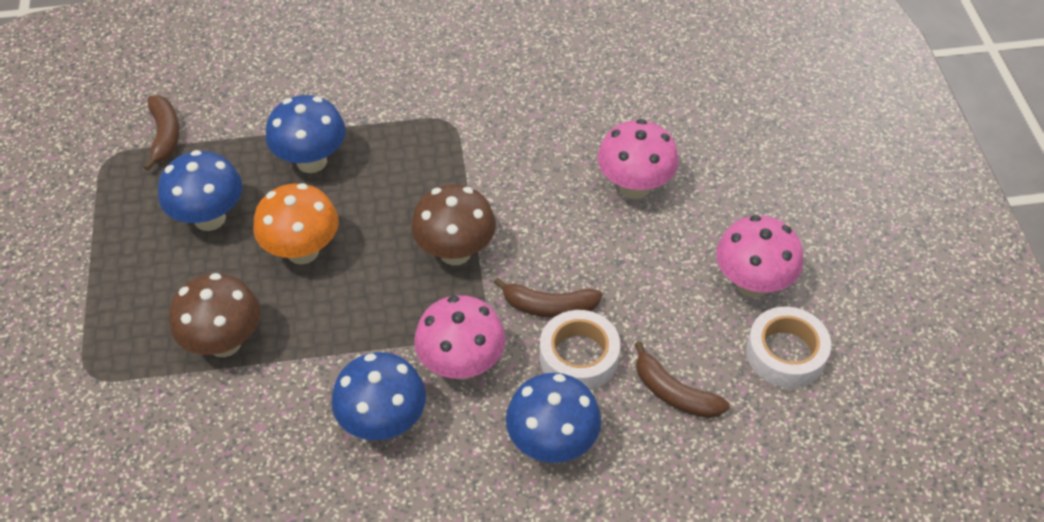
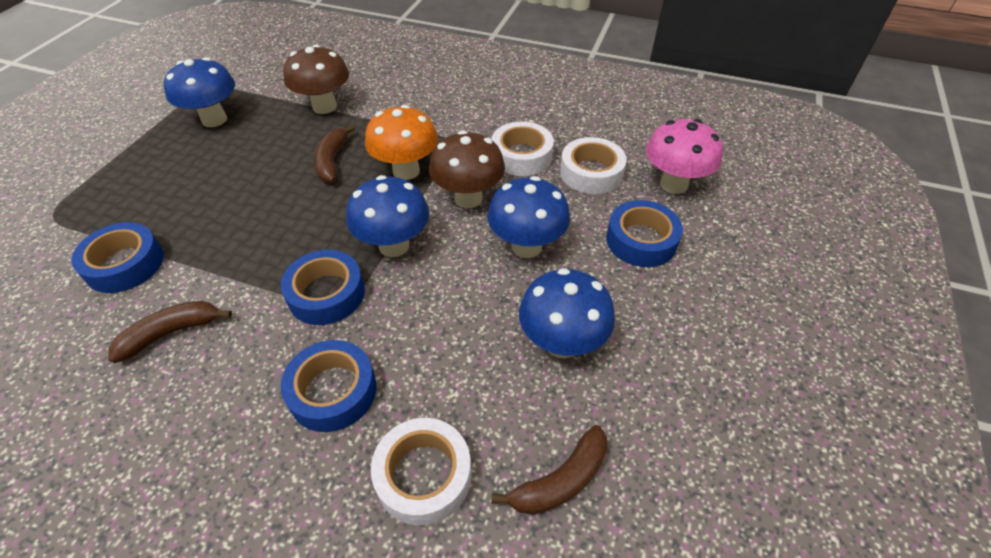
blue tape: 0 -> 4
pink mushroom: 3 -> 1
white tape: 2 -> 3

